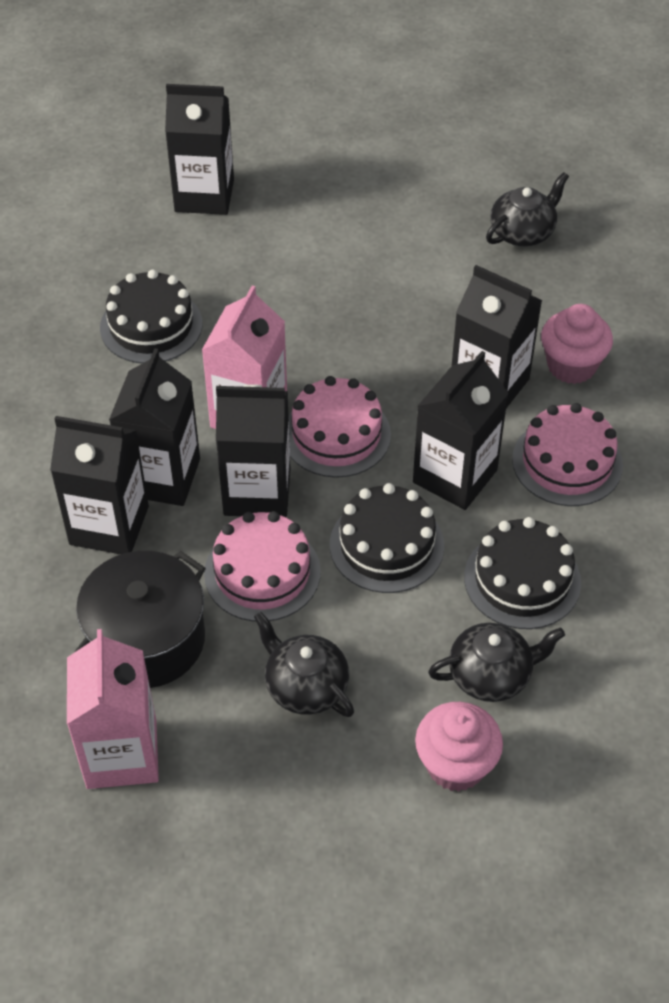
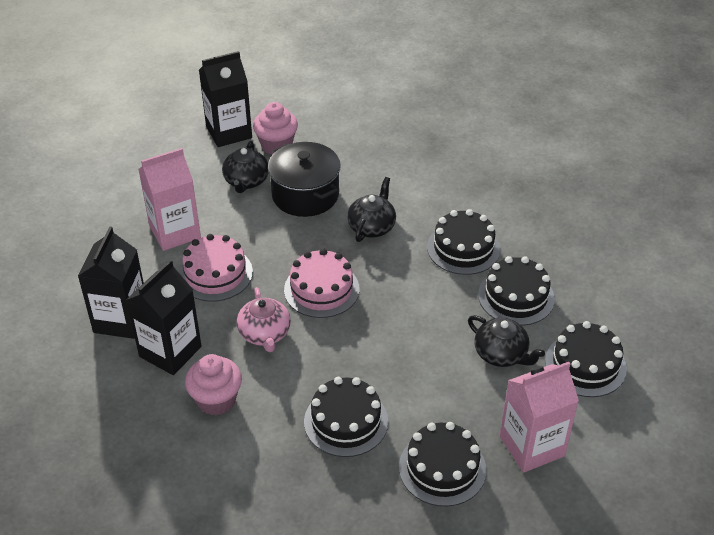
black cake: 3 -> 5
black carton: 6 -> 3
pink cake: 3 -> 2
pink teapot: 0 -> 1

